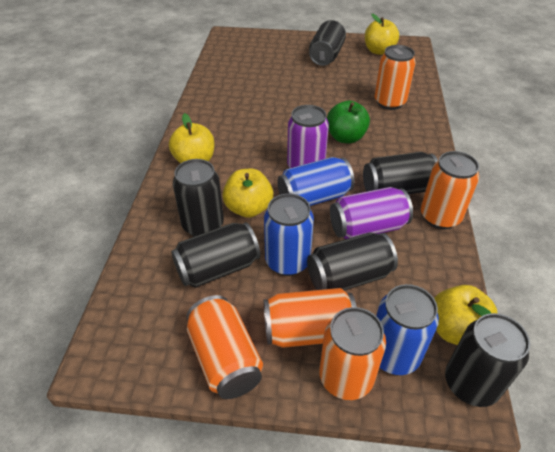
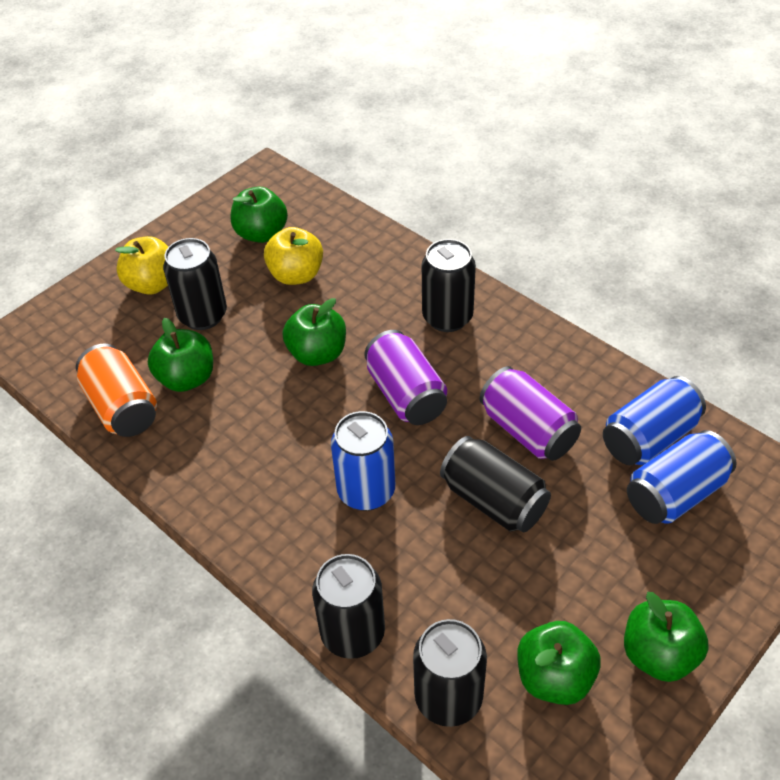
black can: 6 -> 5
green apple: 1 -> 5
orange can: 5 -> 1
yellow apple: 4 -> 2

